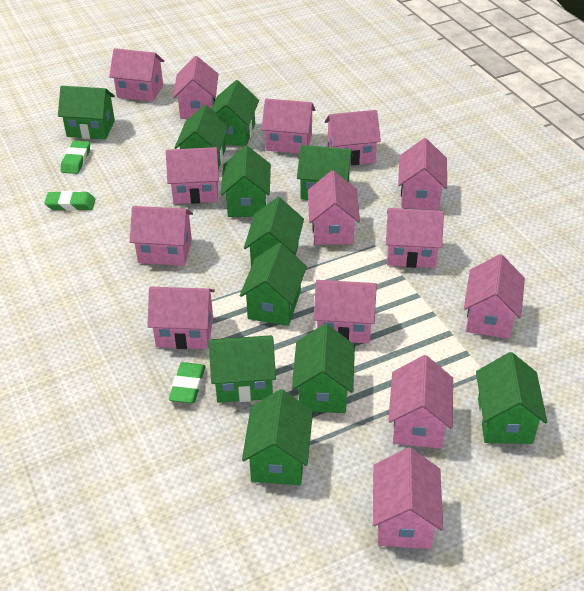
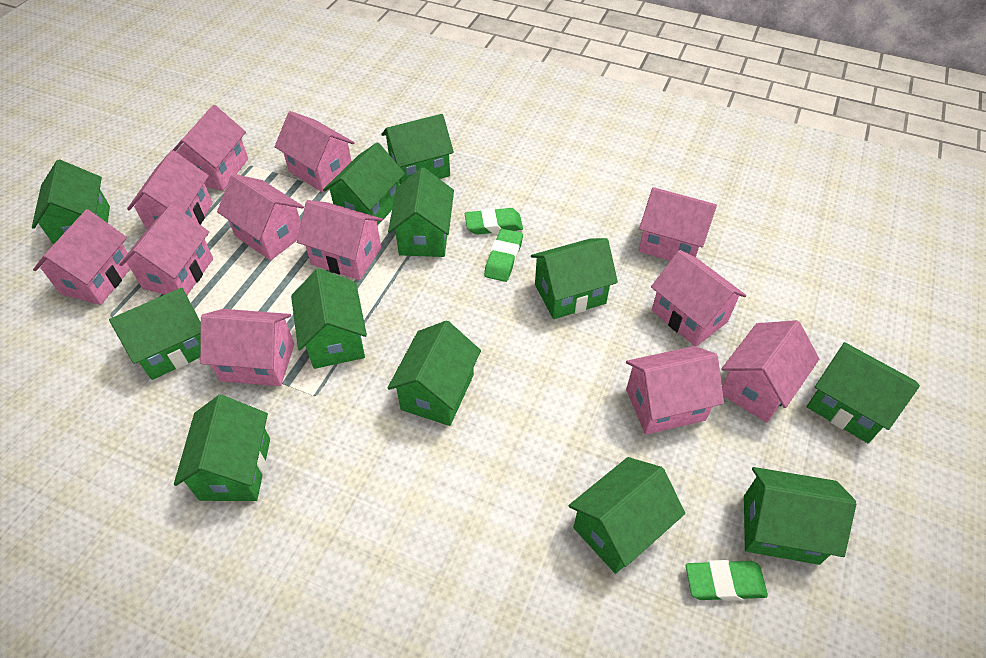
green house: 11 -> 12
pink house: 14 -> 12

